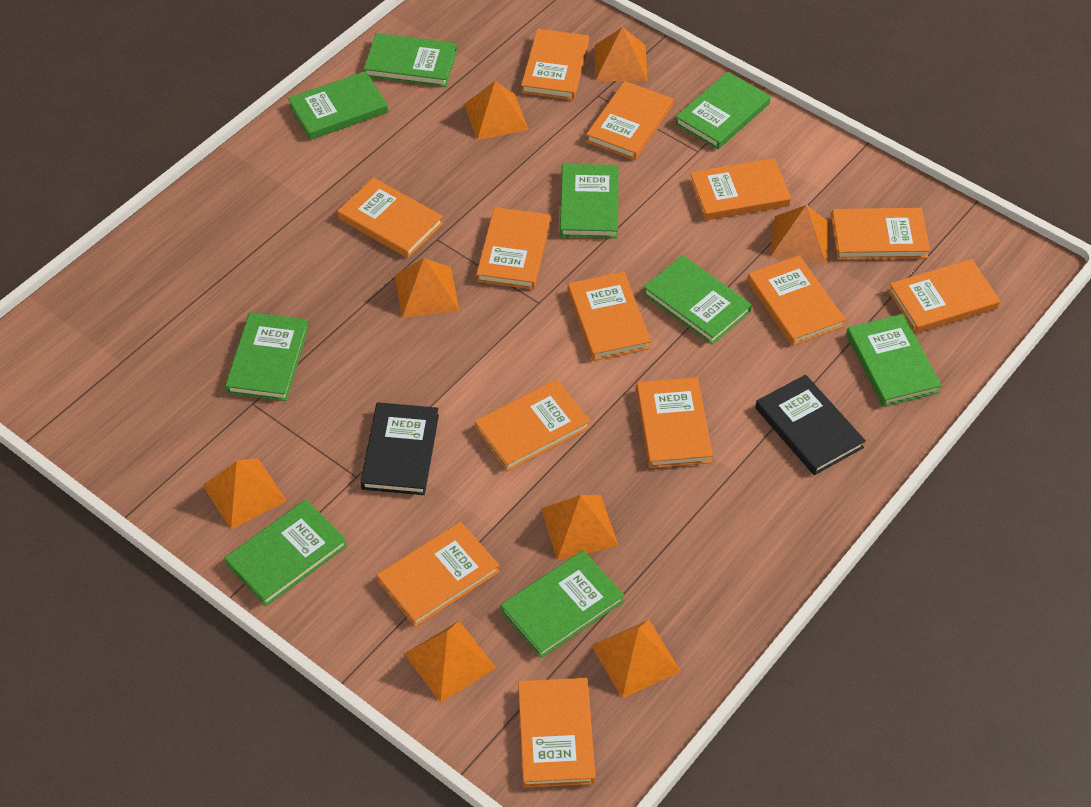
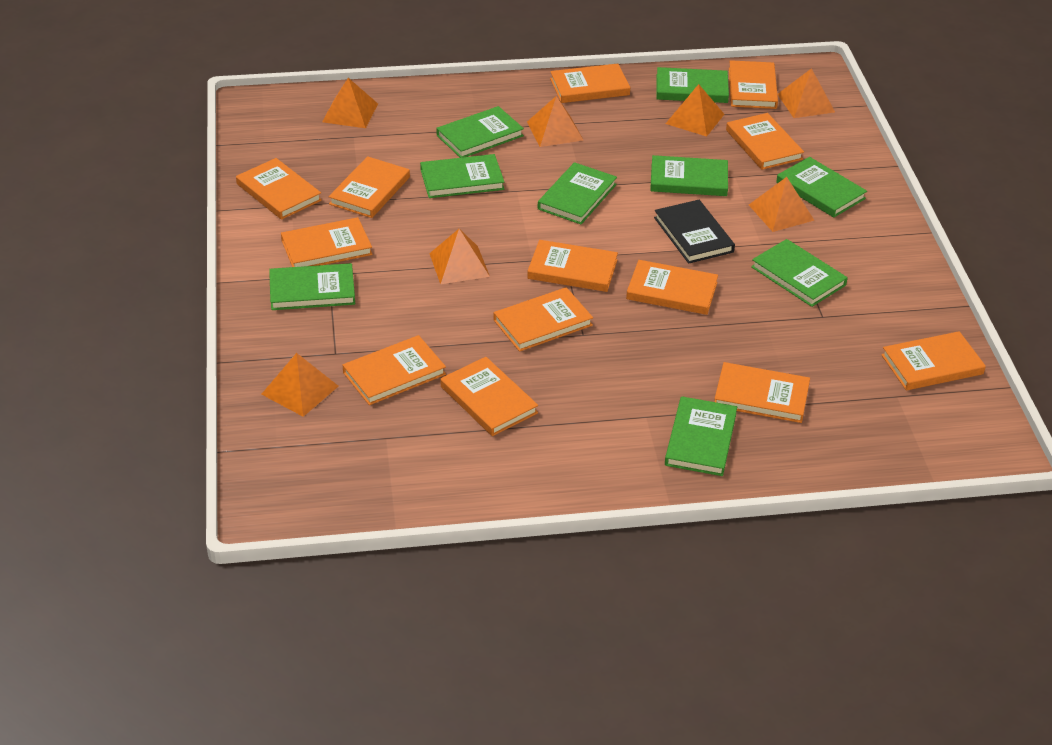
black book: 2 -> 1
orange pyramid: 8 -> 7

